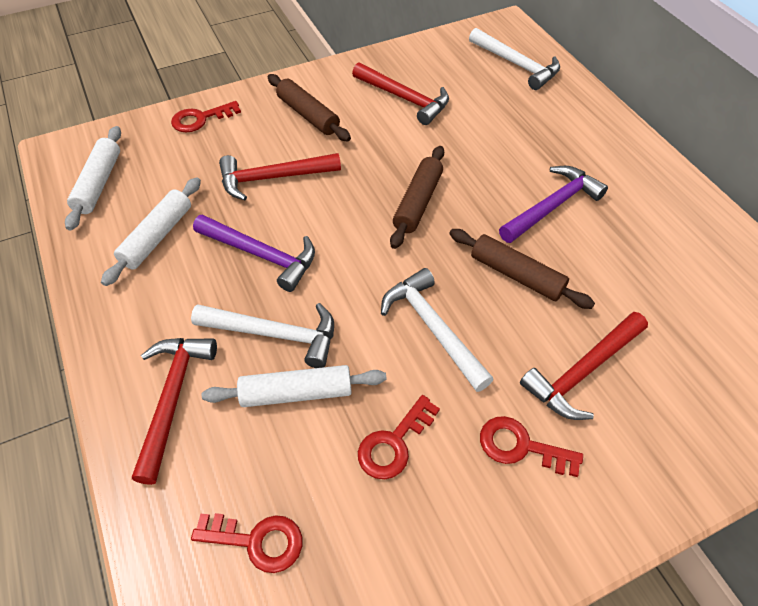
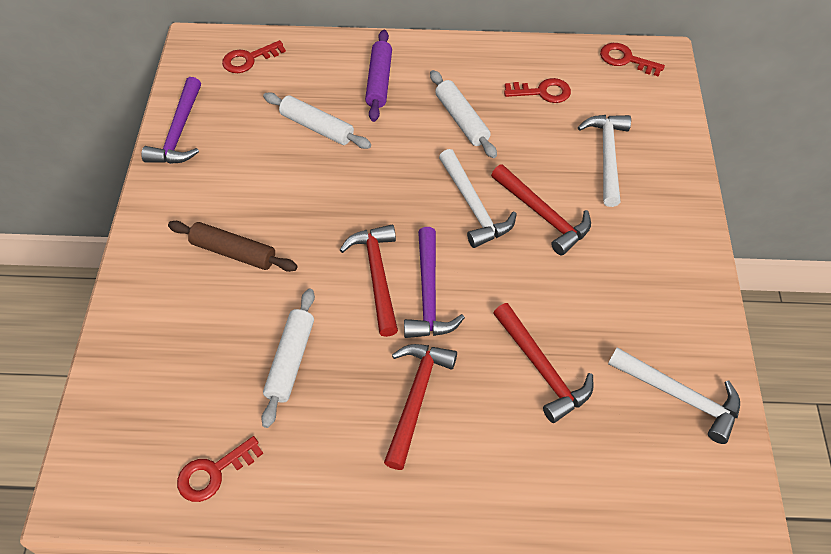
brown rolling pin: 3 -> 1
purple rolling pin: 0 -> 1

